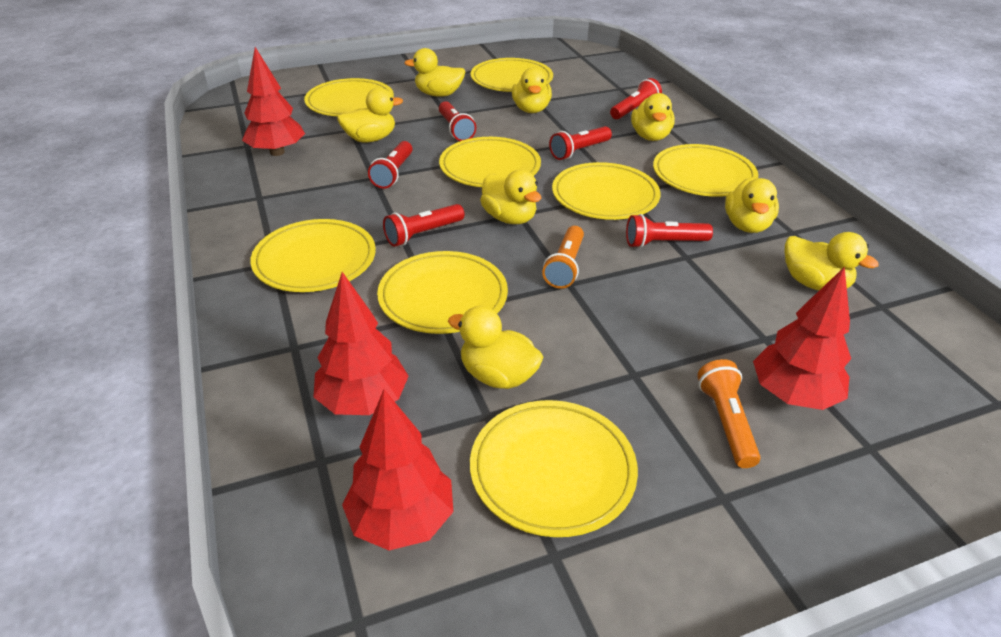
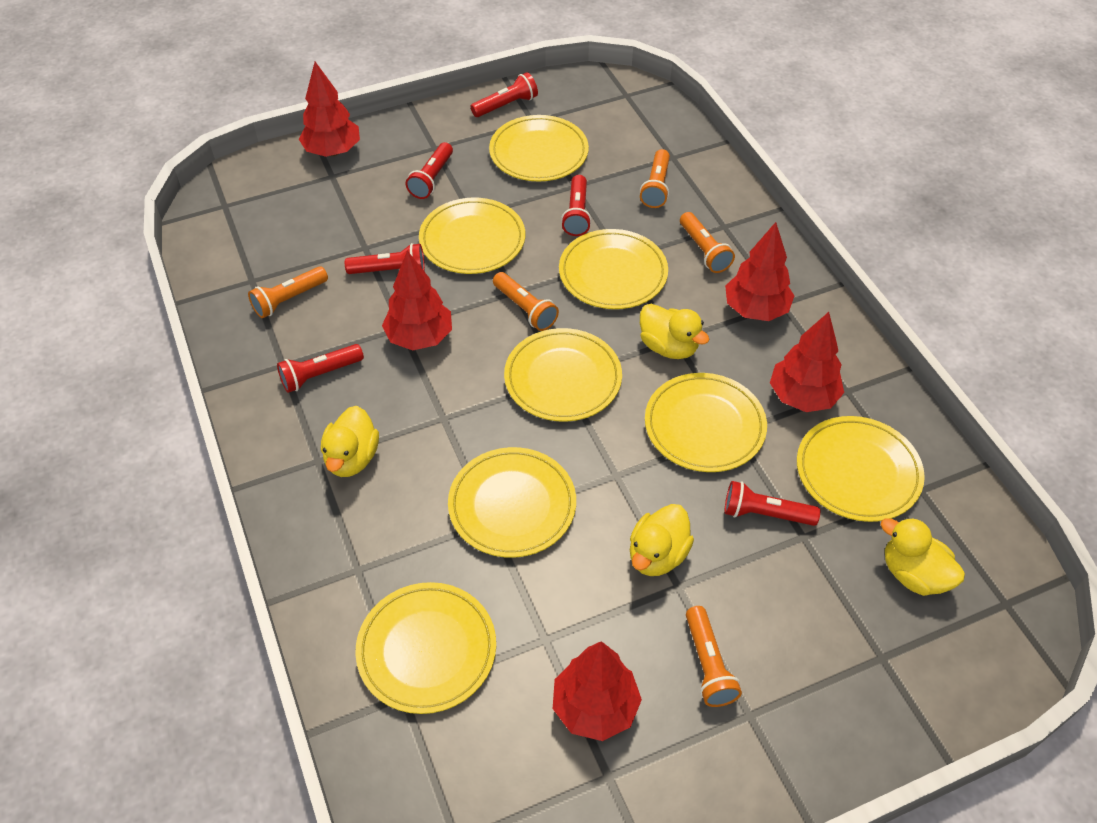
orange flashlight: 2 -> 5
red tree: 4 -> 5
yellow duck: 8 -> 4

